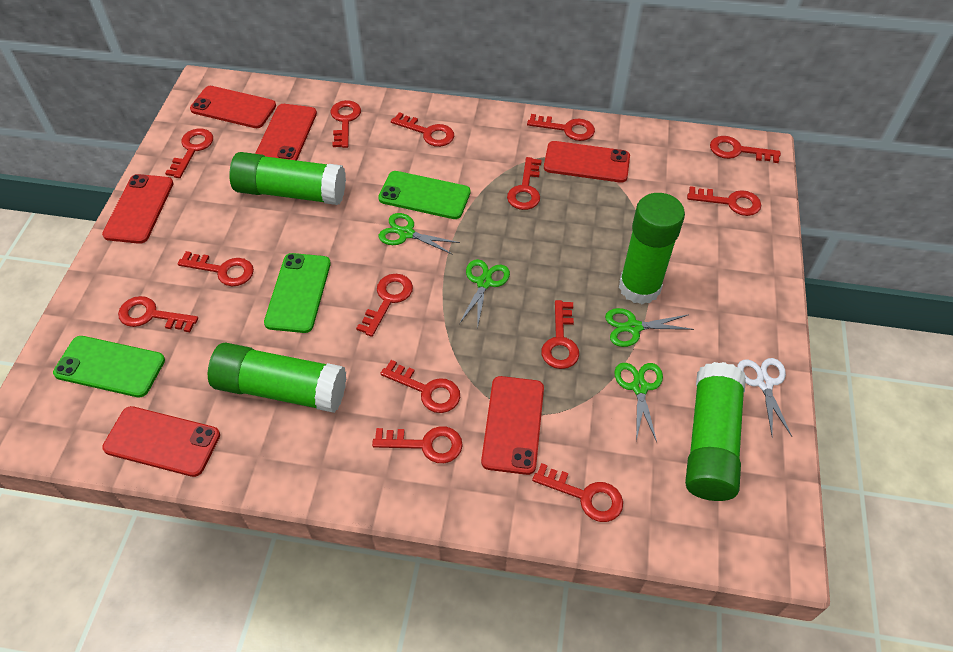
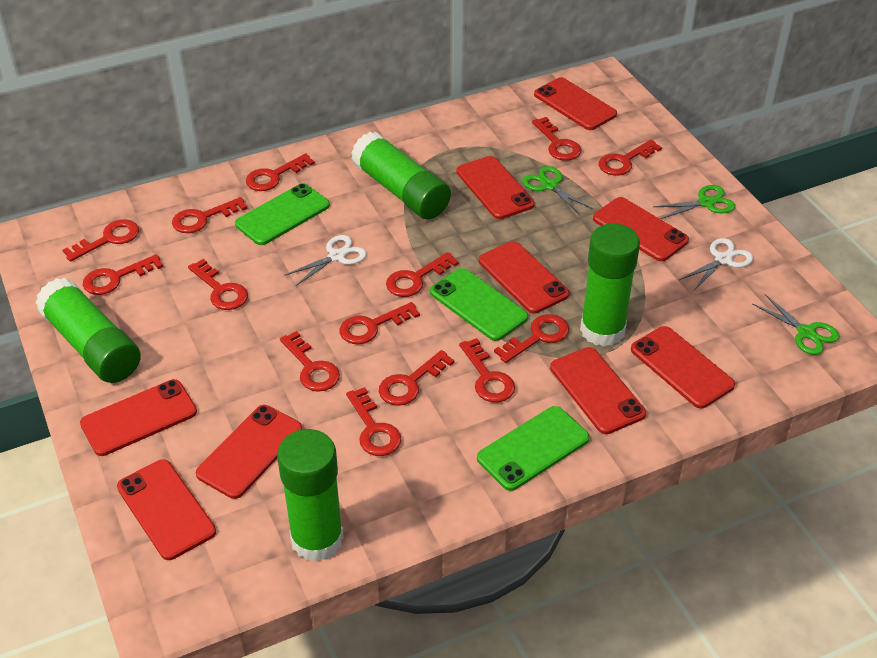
green scissors: 4 -> 3
red phone: 6 -> 9
white scissors: 1 -> 2

